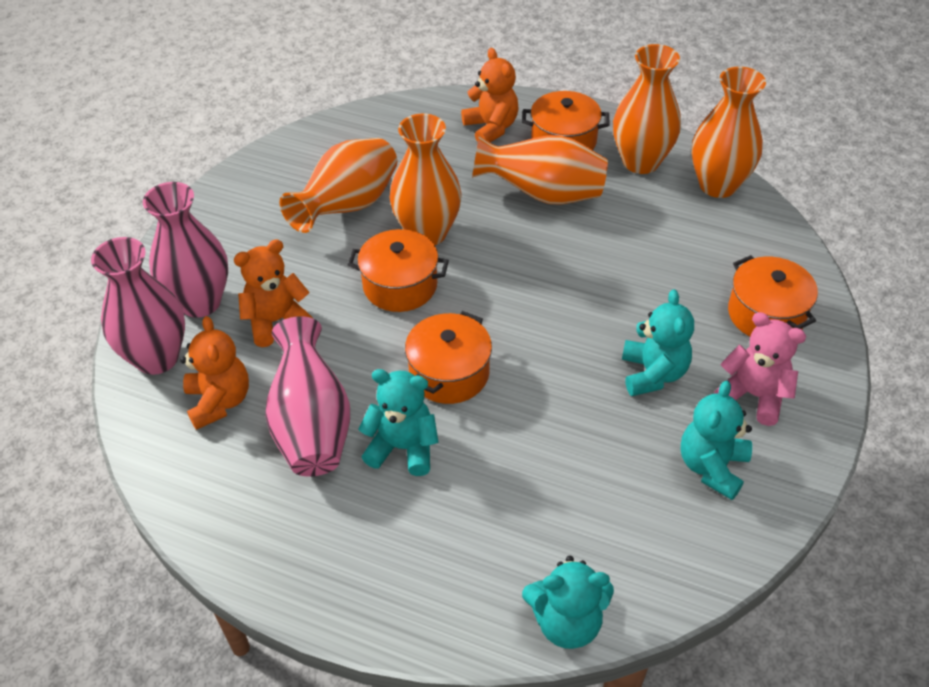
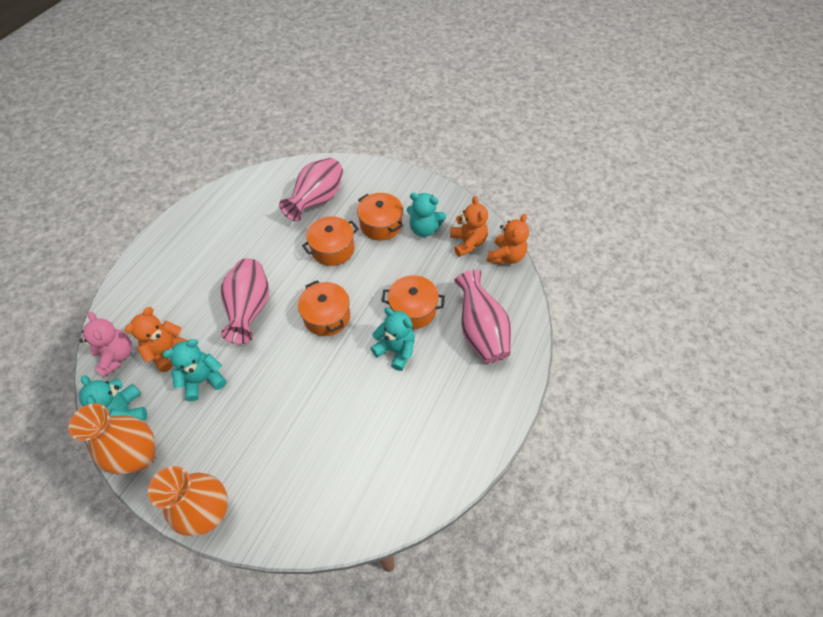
orange vase: 5 -> 2

